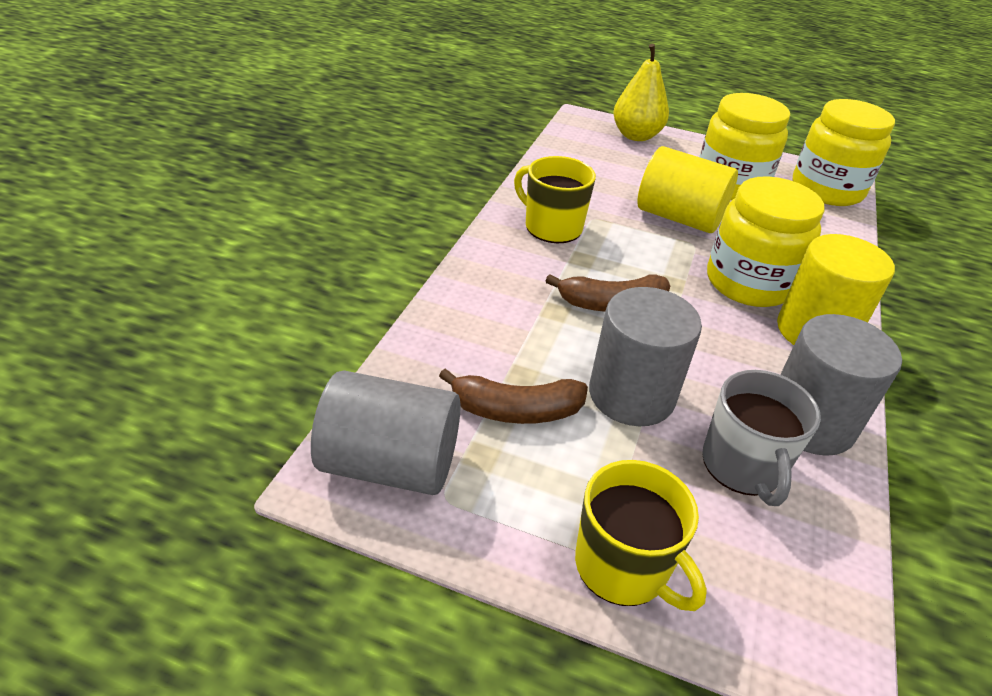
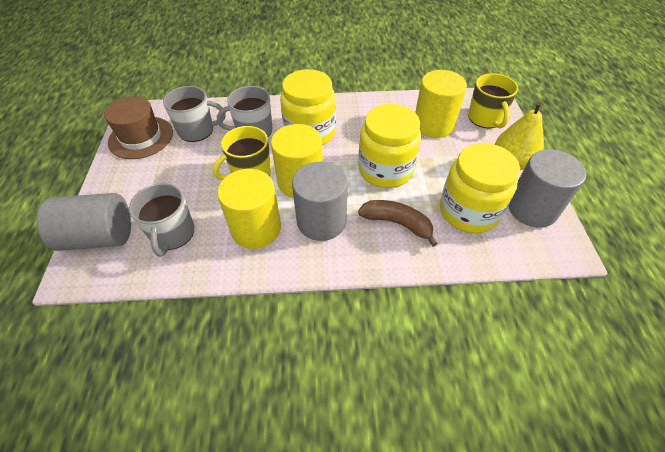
brown banana: 2 -> 1
brown hat: 0 -> 1
grey mug: 1 -> 3
yellow cylinder: 2 -> 3

